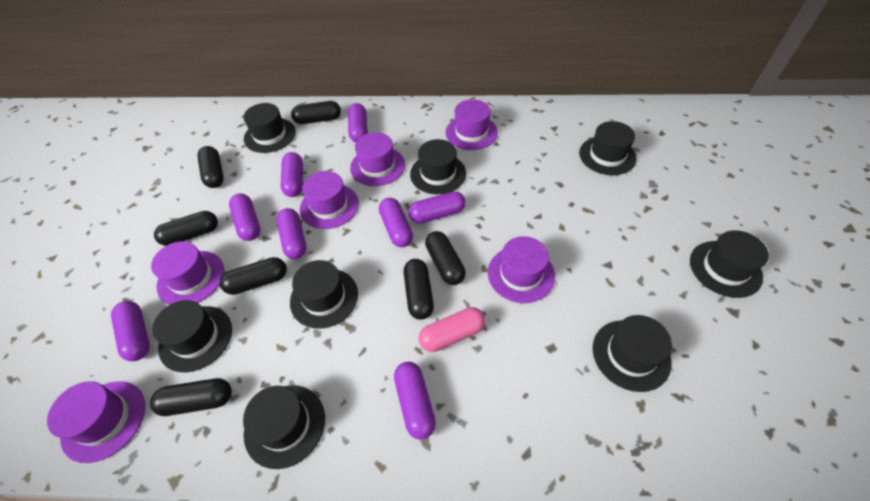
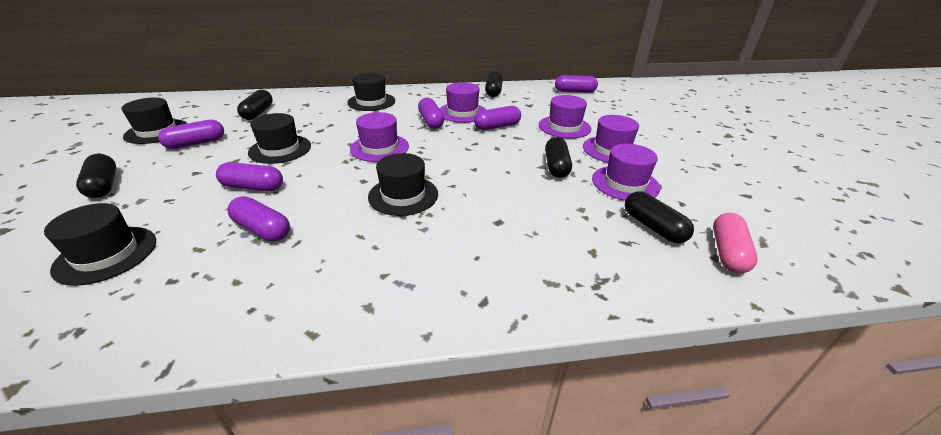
black capsule: 7 -> 5
black hat: 8 -> 5
purple capsule: 8 -> 6
purple hat: 6 -> 5

